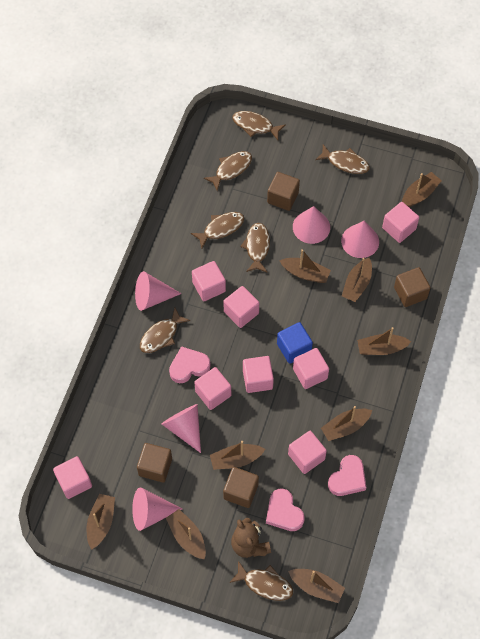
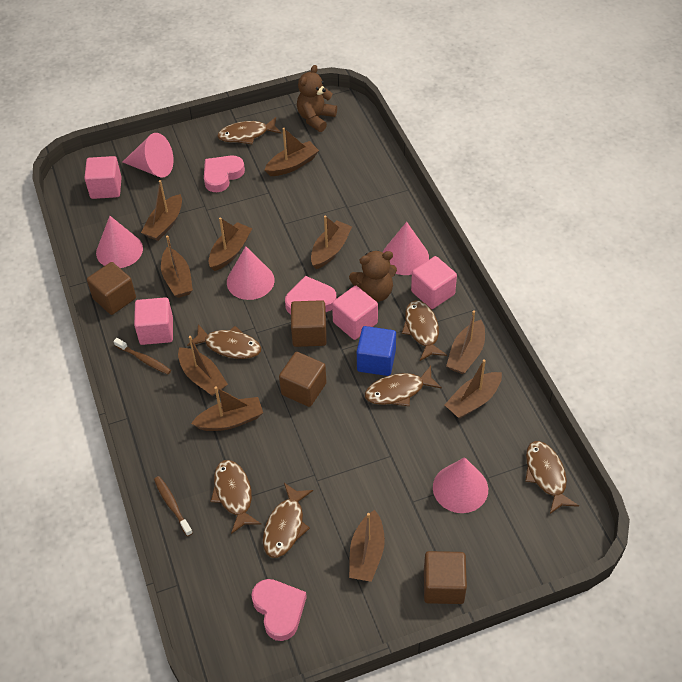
brown boat: 9 -> 10
brown teddy bear: 1 -> 2
brown toothbrush: 0 -> 2
pink cube: 8 -> 4

